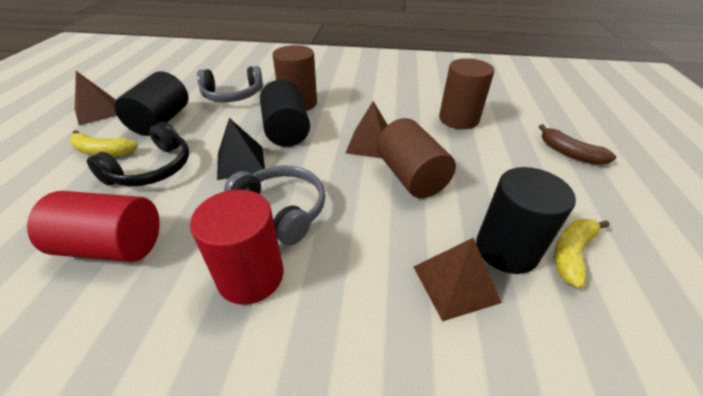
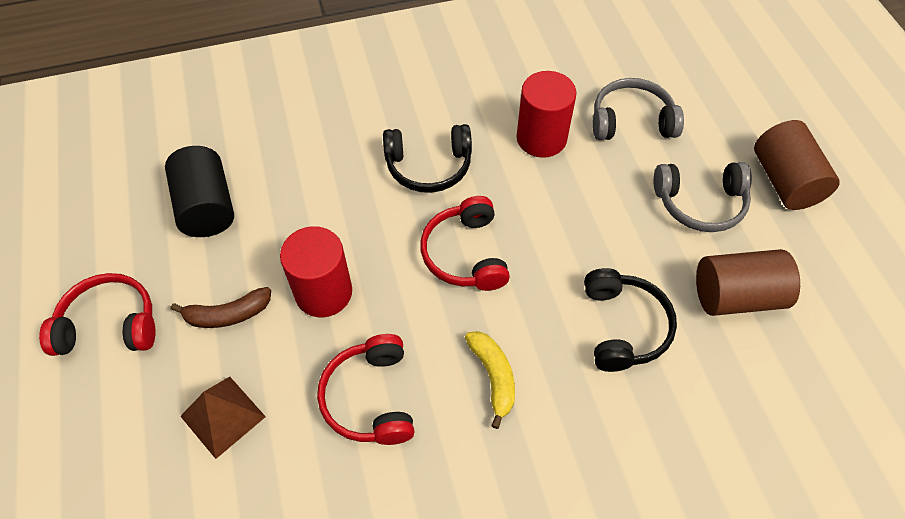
black cylinder: 3 -> 1
black headphones: 1 -> 2
black pyramid: 1 -> 0
brown cylinder: 3 -> 2
brown pyramid: 3 -> 1
red headphones: 0 -> 3
yellow banana: 2 -> 1

